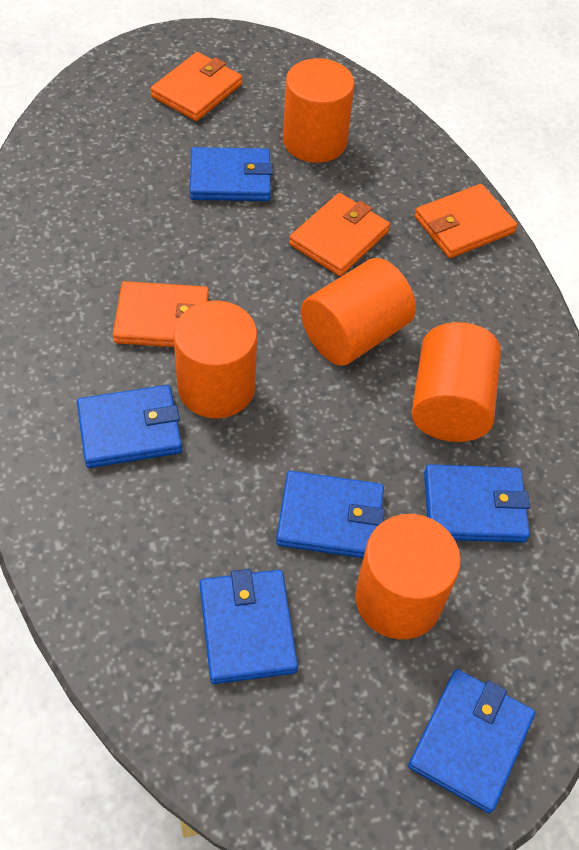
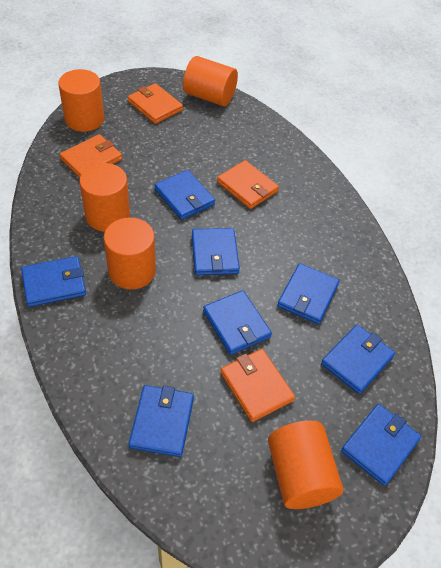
blue wallet: 6 -> 8

